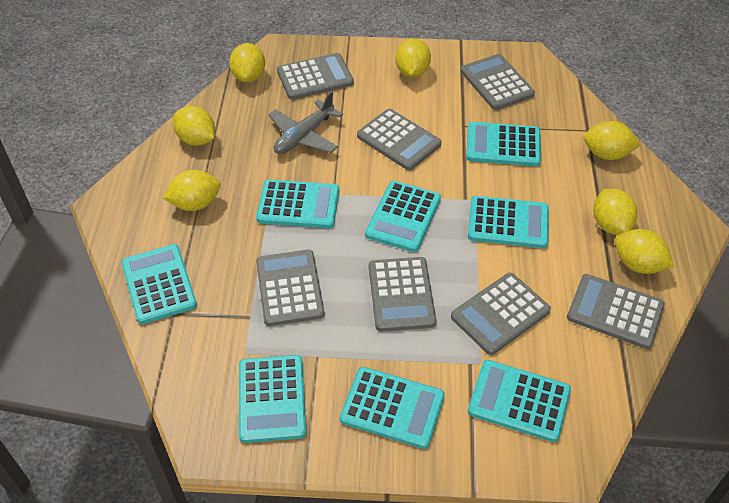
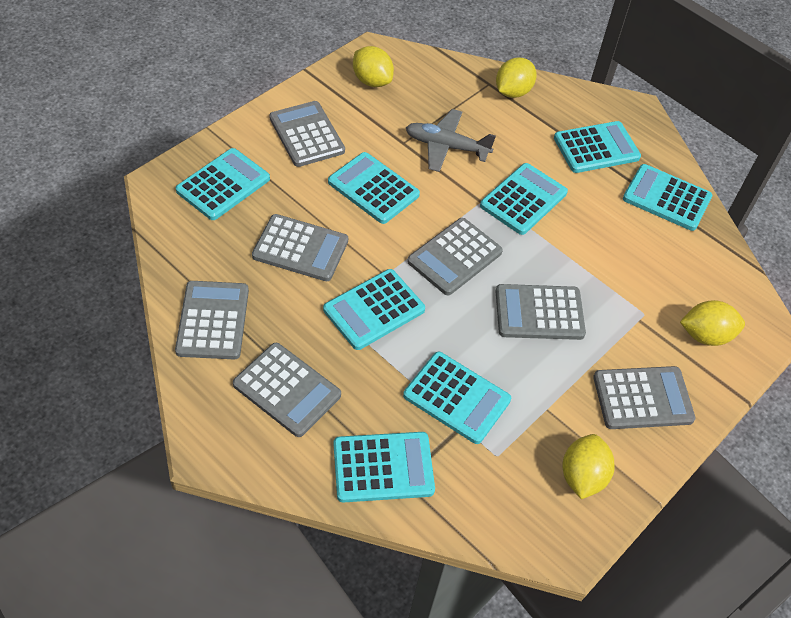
yellow lemon: 7 -> 4

